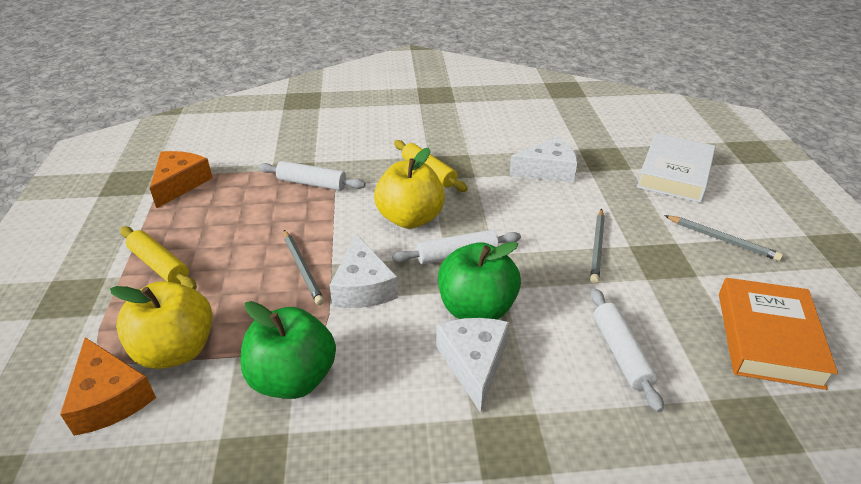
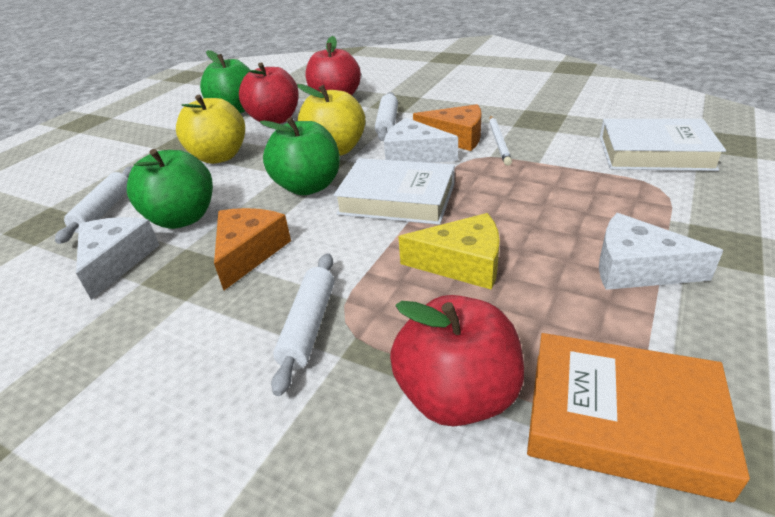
green apple: 2 -> 3
grey pencil: 3 -> 0
red apple: 0 -> 3
white book: 1 -> 2
white pencil: 0 -> 1
yellow cheese: 0 -> 1
yellow rolling pin: 2 -> 0

